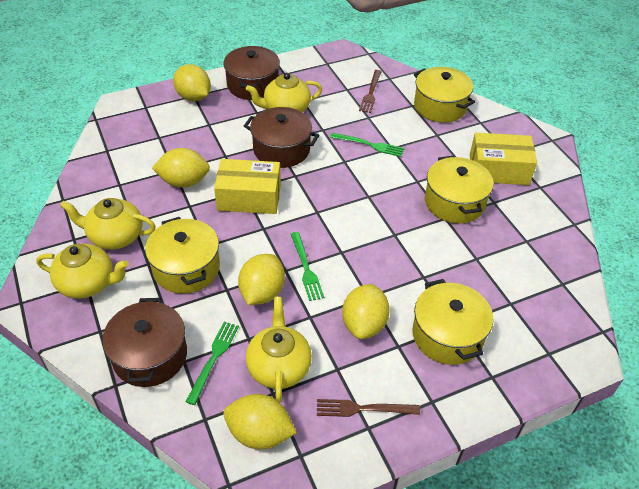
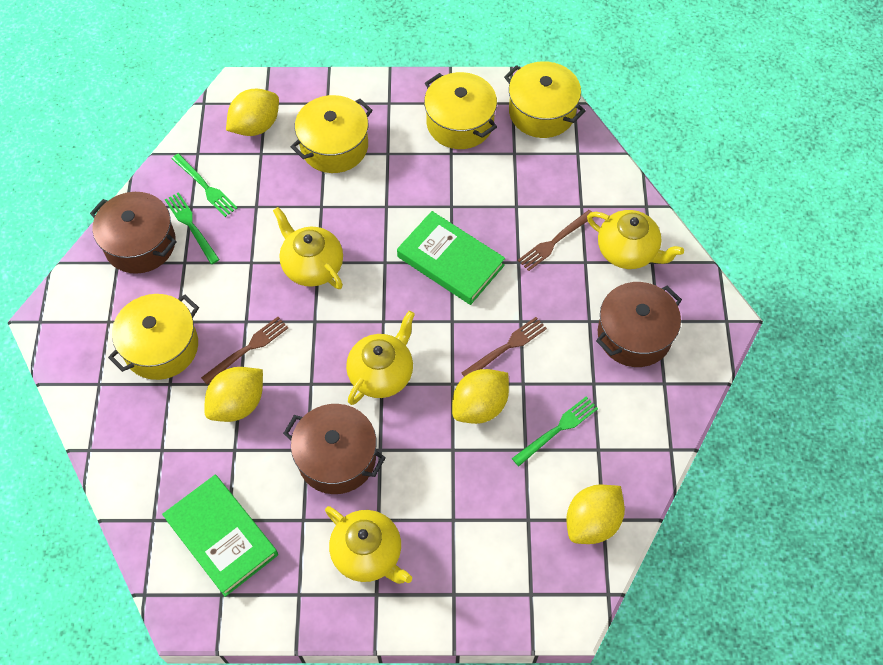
brown fork: 2 -> 3
green book: 0 -> 2
yellow box: 2 -> 0
yellow lemon: 5 -> 4

